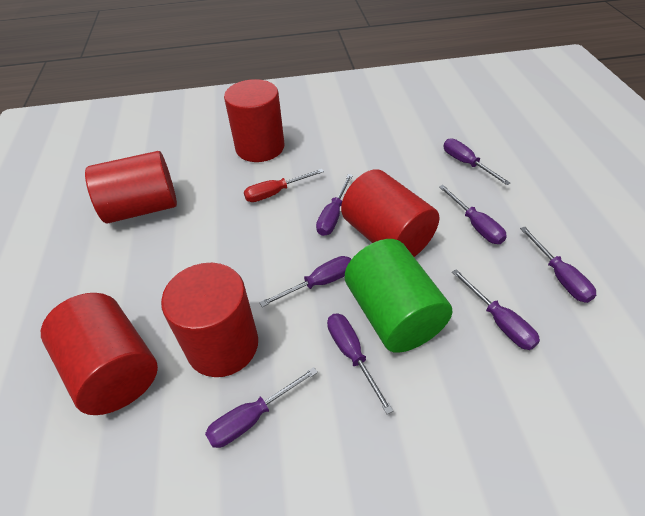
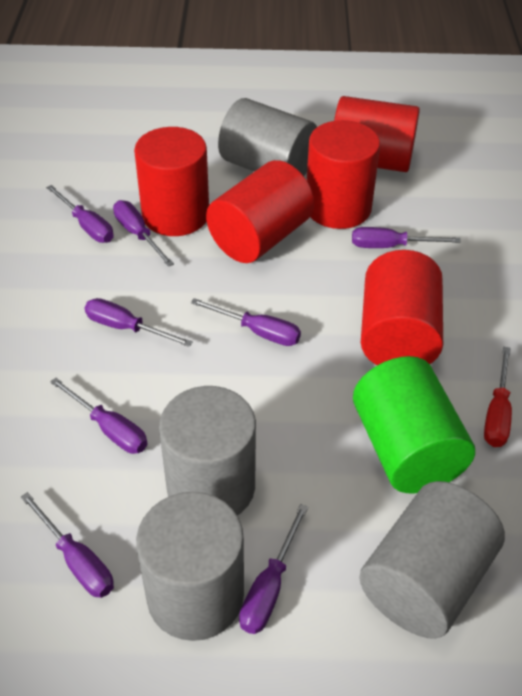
grey cylinder: 0 -> 4

